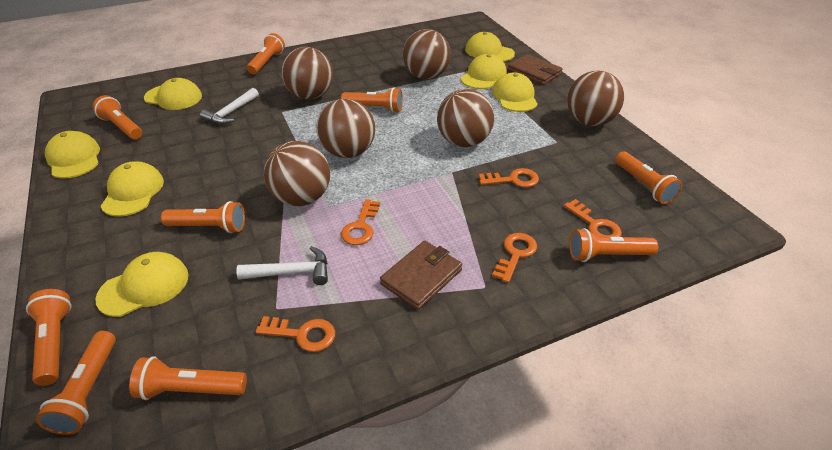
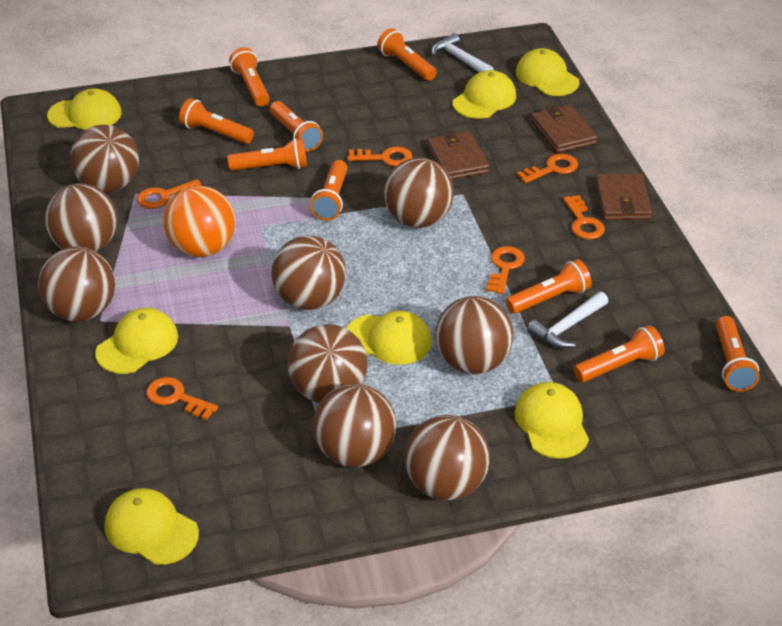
brown ball: 6 -> 9
brown wallet: 2 -> 3
orange ball: 0 -> 1
orange key: 5 -> 6

